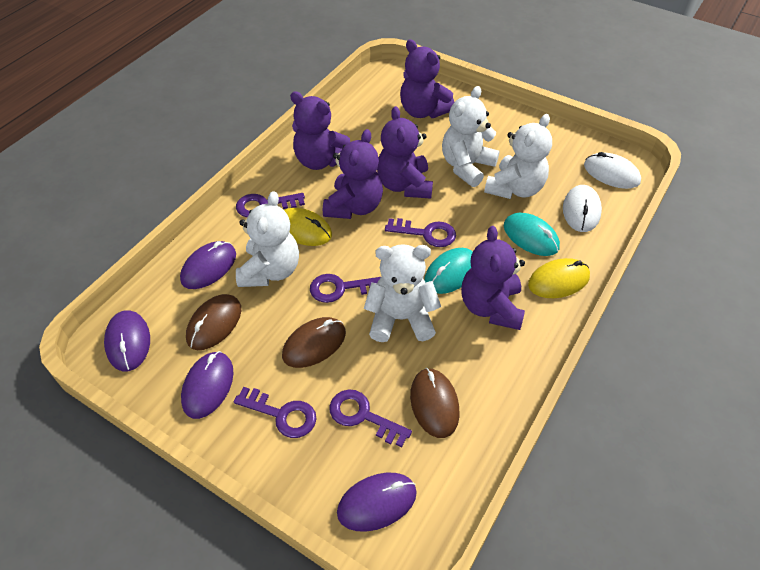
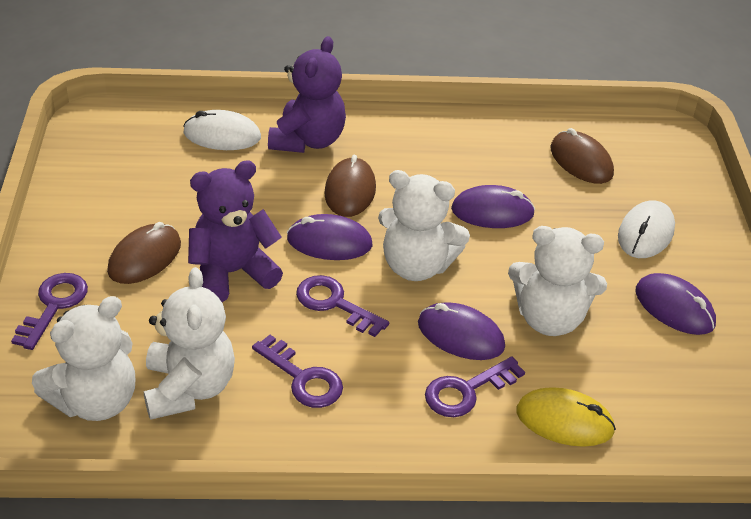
purple key: 5 -> 4
purple teddy bear: 5 -> 2
turquoise mouse: 2 -> 0
yellow mouse: 2 -> 1

